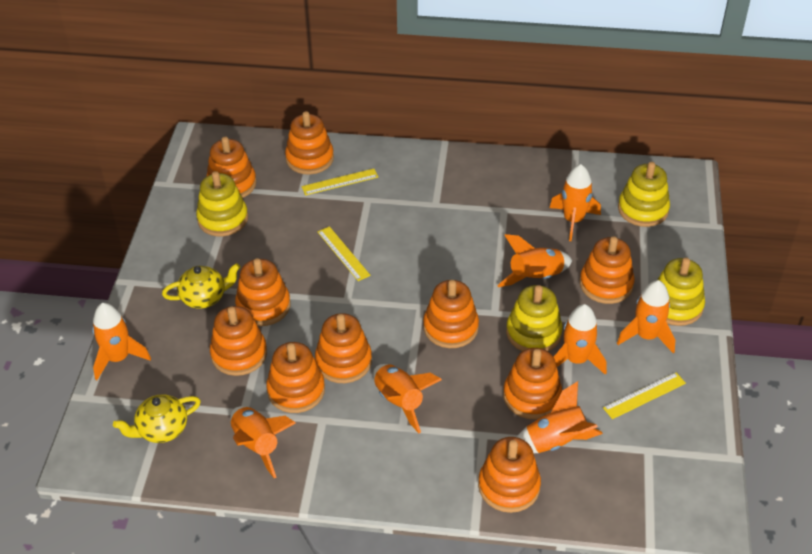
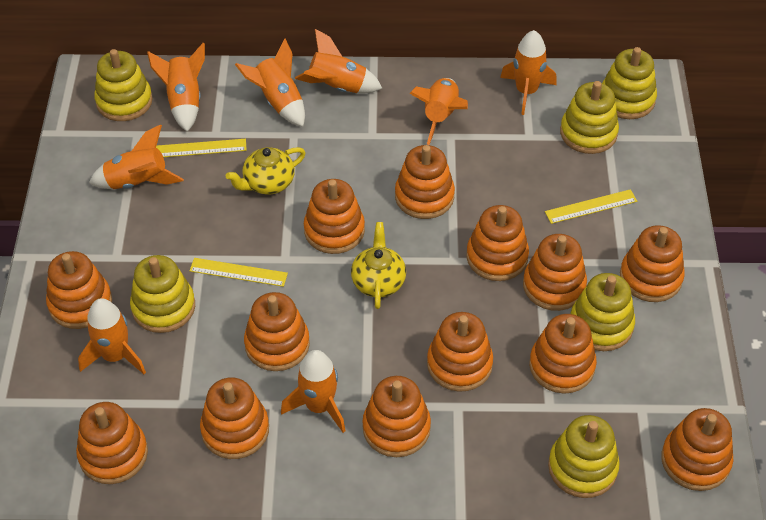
orange stacking toy: 10 -> 13
yellow stacking toy: 4 -> 6

